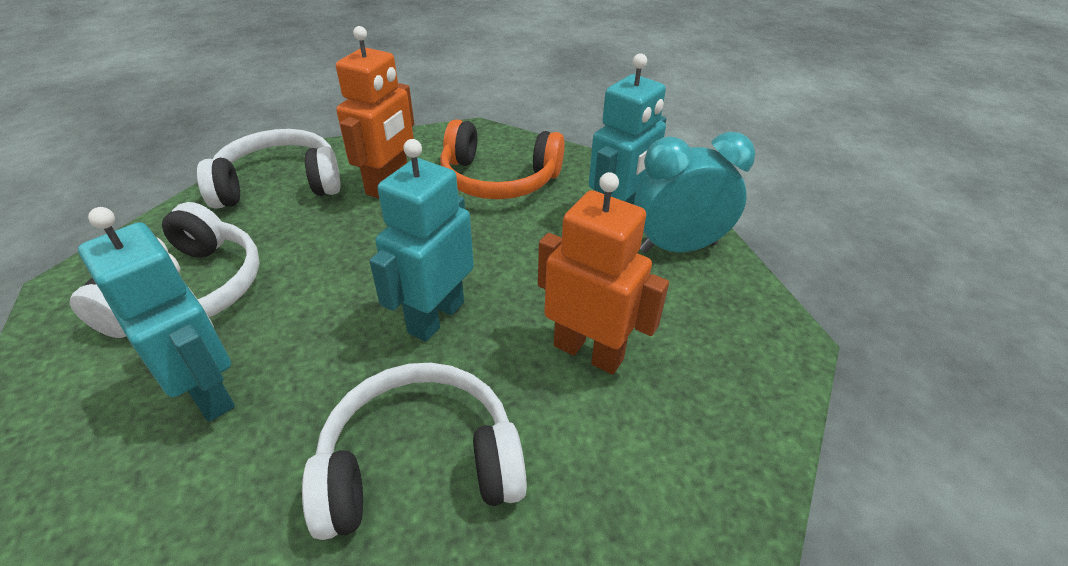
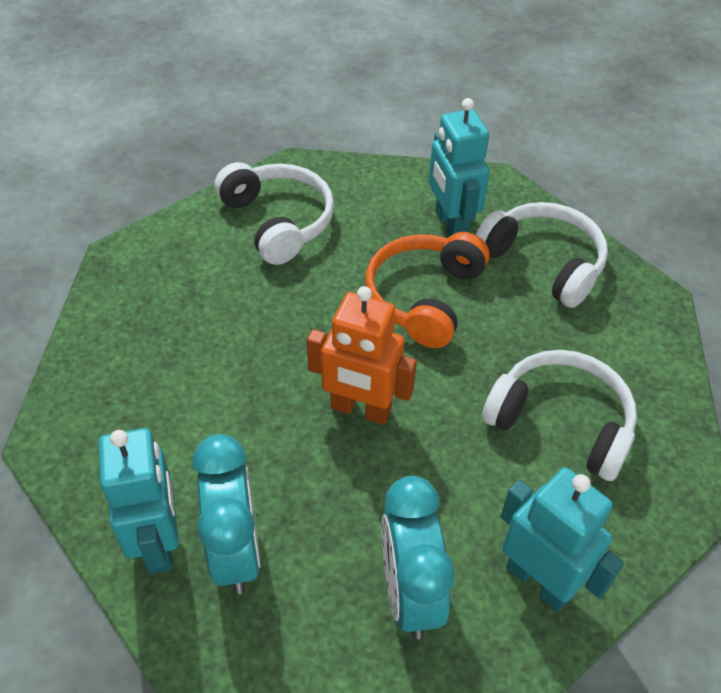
orange robot: 2 -> 1
turquoise clock: 1 -> 2

